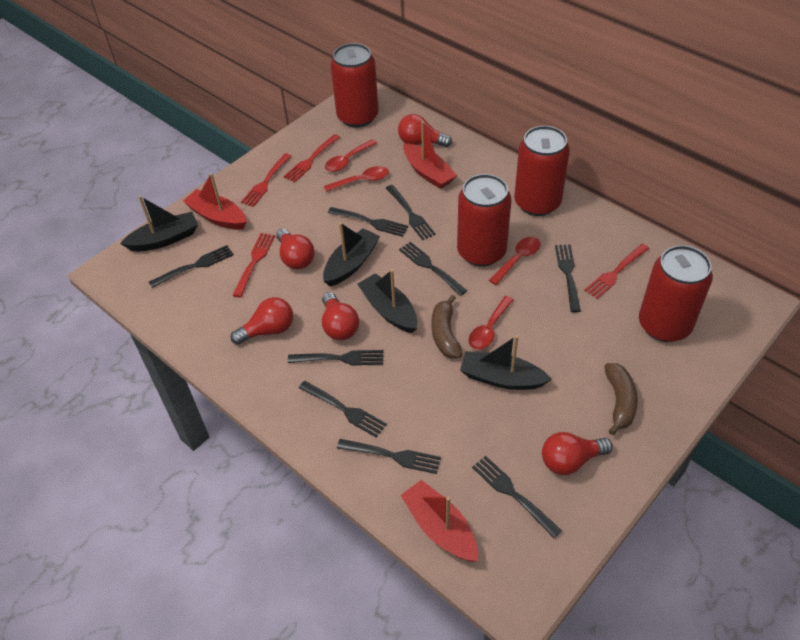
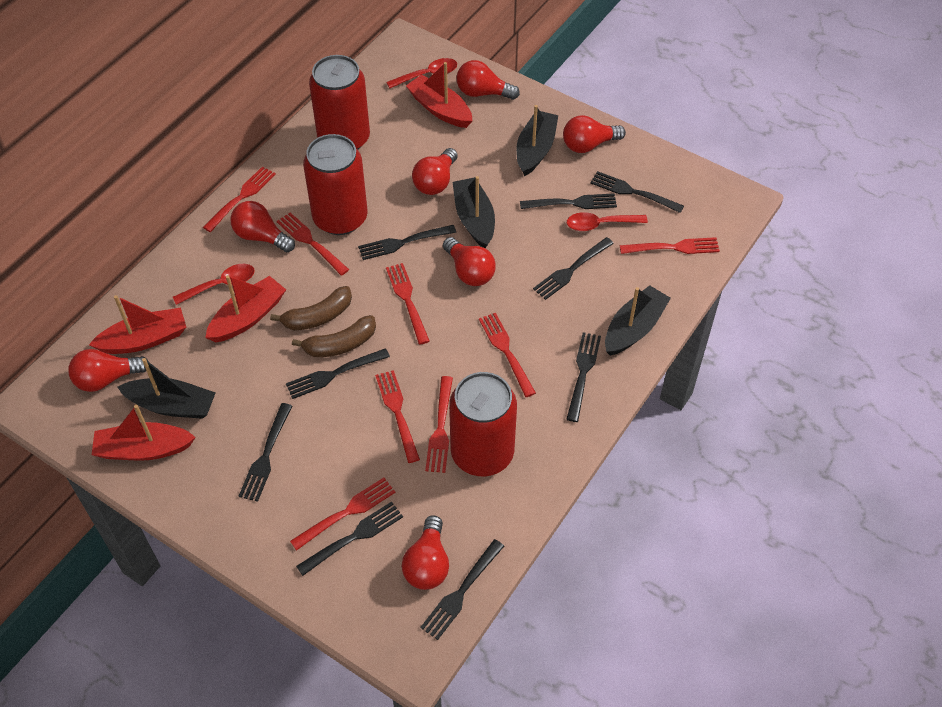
red boat: 3 -> 4
red can: 4 -> 3
red fork: 4 -> 8
red light bulb: 5 -> 7
red spoon: 4 -> 3

